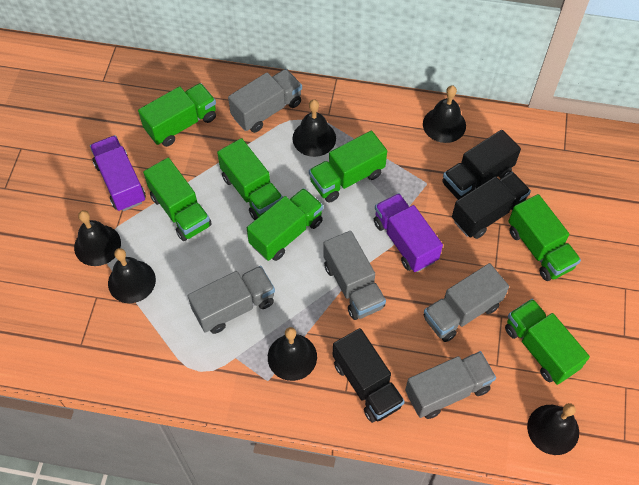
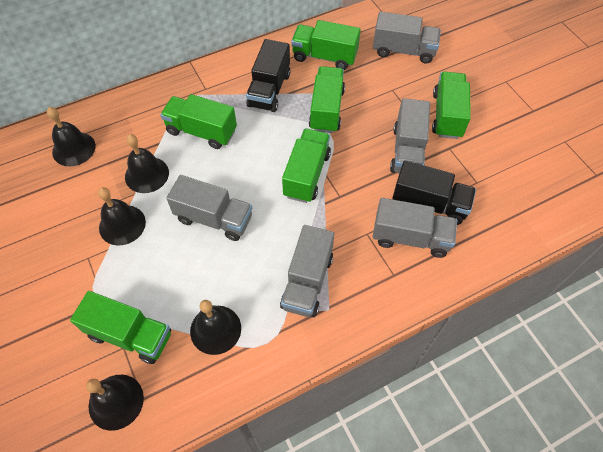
black bell: 6 -> 5
black truck: 3 -> 2
green truck: 7 -> 6
purple truck: 2 -> 0

